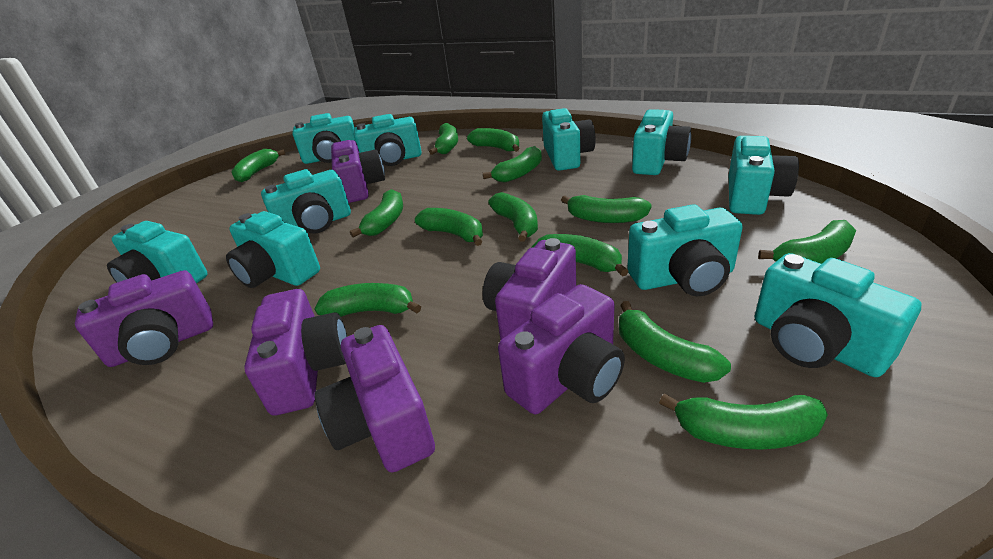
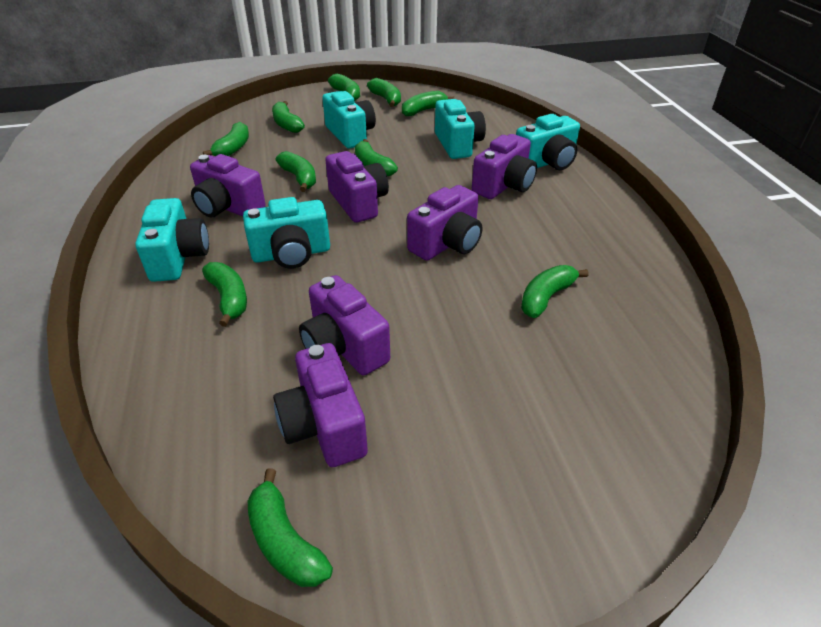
green banana: 13 -> 10
turquoise camera: 10 -> 5

